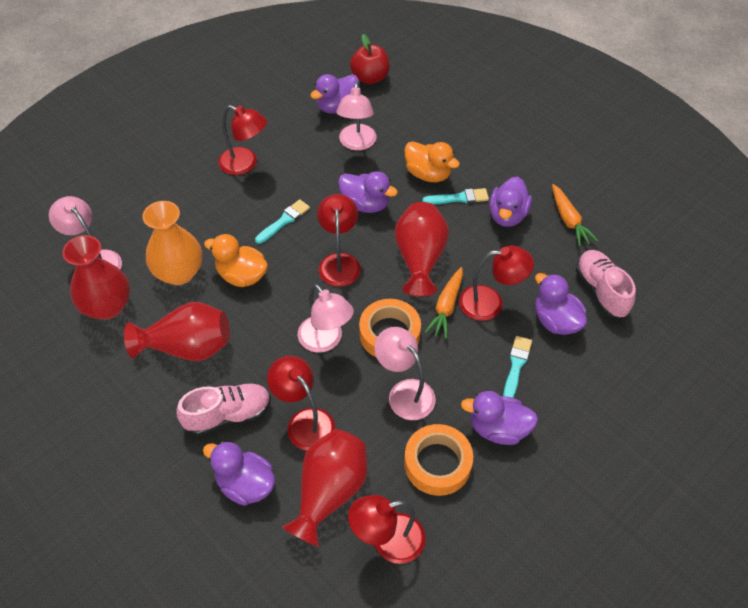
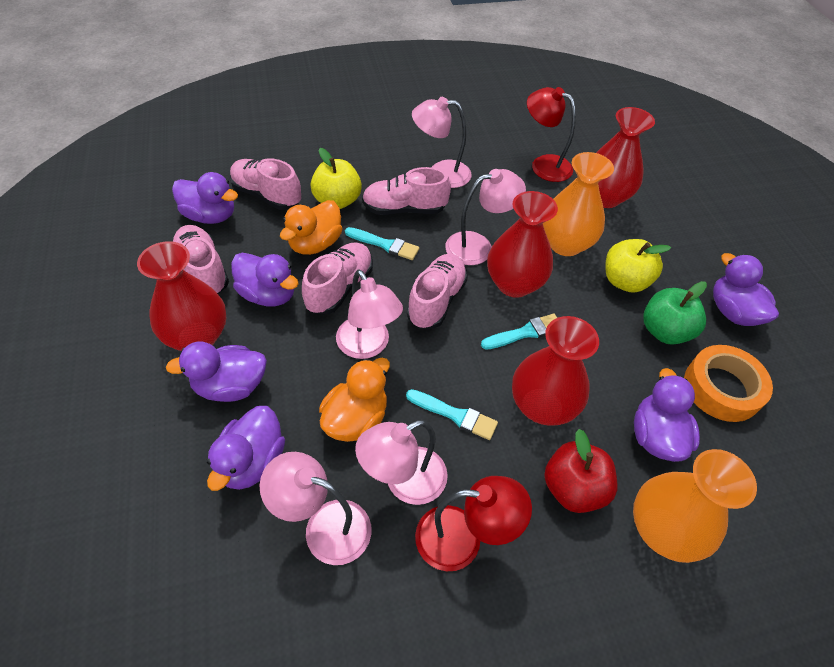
green apple: 0 -> 1
orange carrot: 2 -> 0
orange tape: 2 -> 1
orange vase: 1 -> 2
pink lamp: 4 -> 5
pink shoe: 2 -> 5
red lamp: 5 -> 2
yellow apple: 0 -> 2

